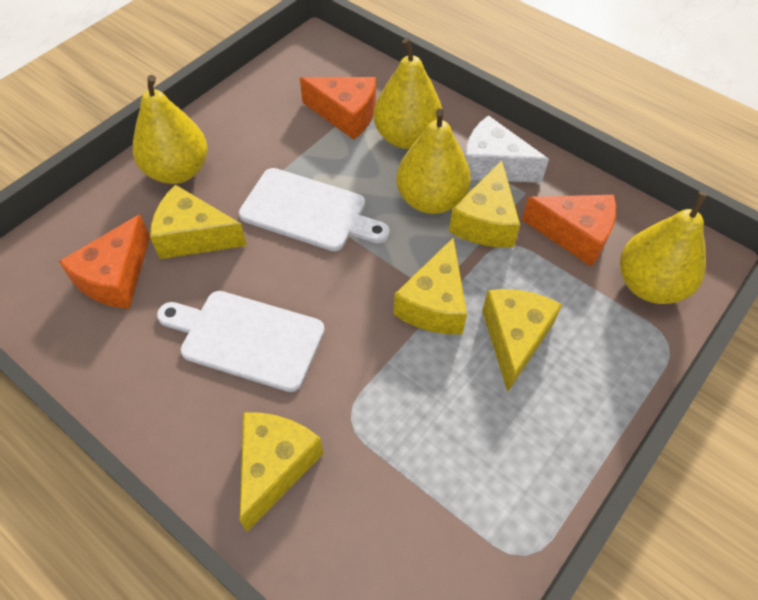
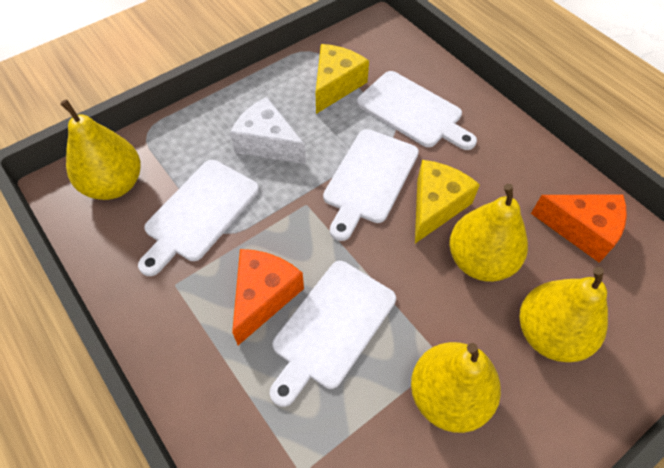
orange cheese: 3 -> 2
white cutting board: 2 -> 4
yellow cheese: 5 -> 2

